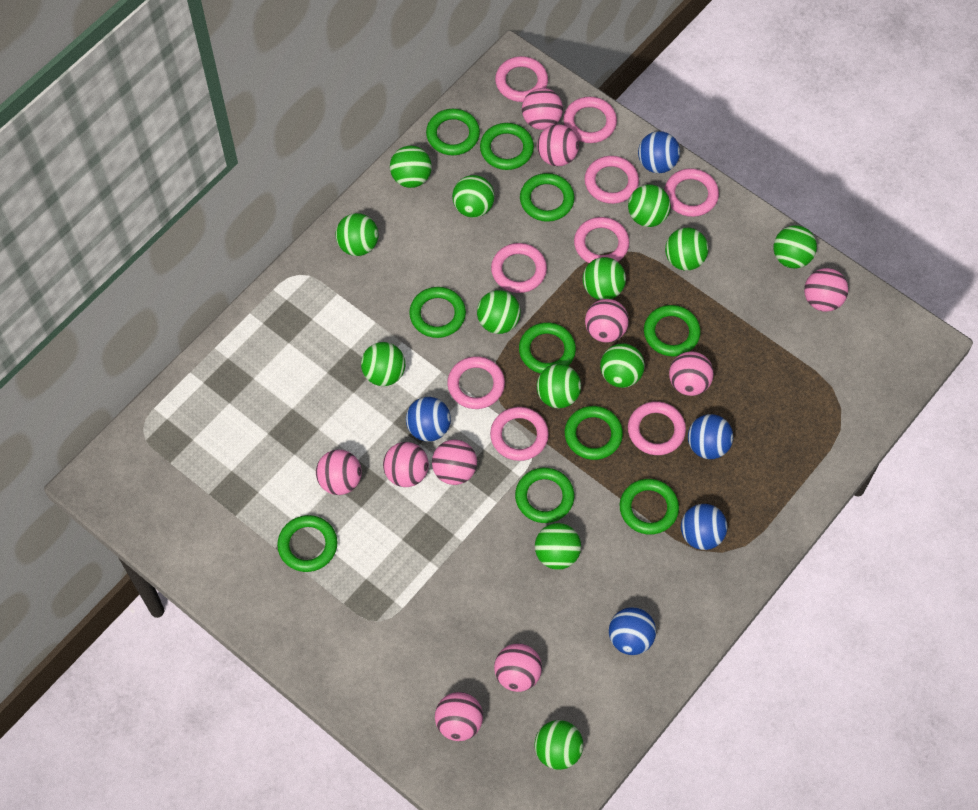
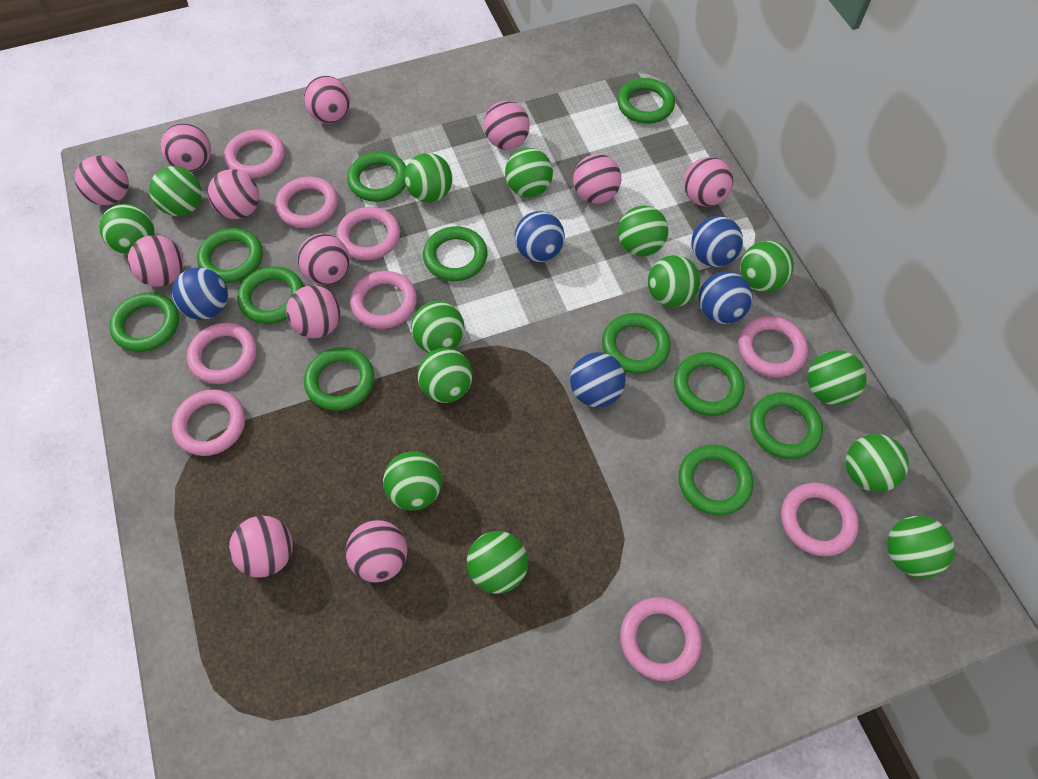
green ball: 13 -> 14
green ring: 10 -> 11
pink ball: 10 -> 12

